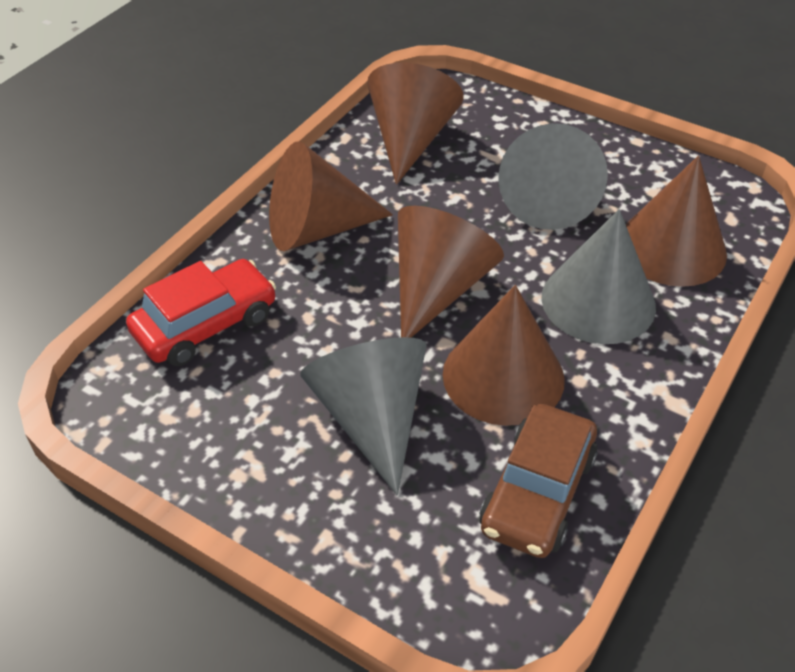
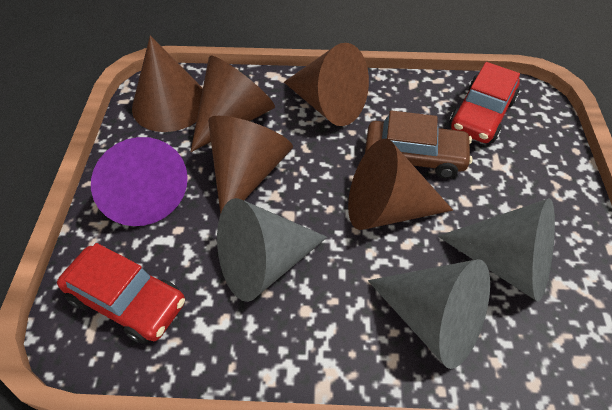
purple cone: 0 -> 1
red car: 1 -> 2

